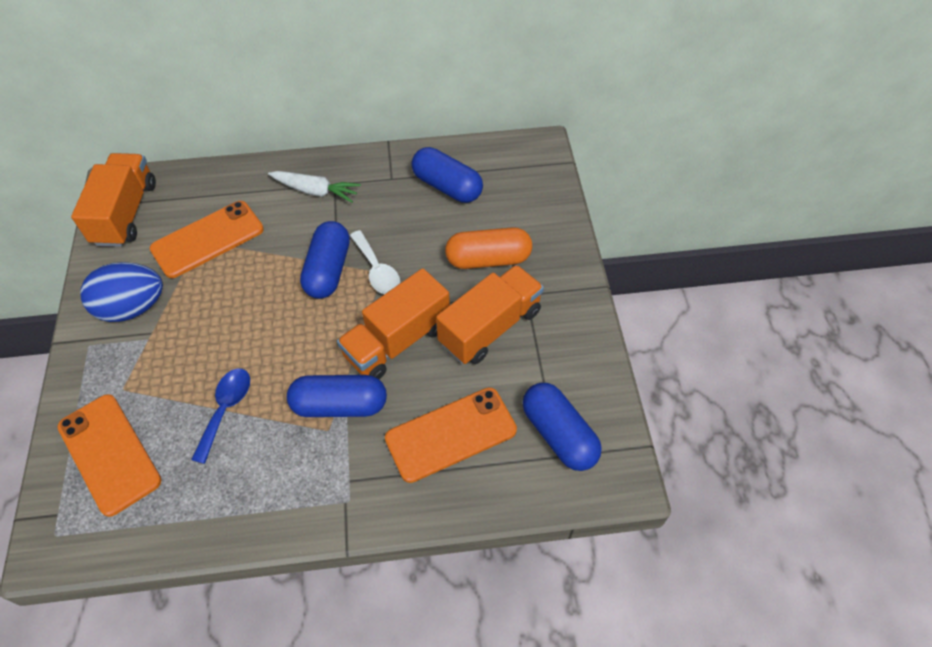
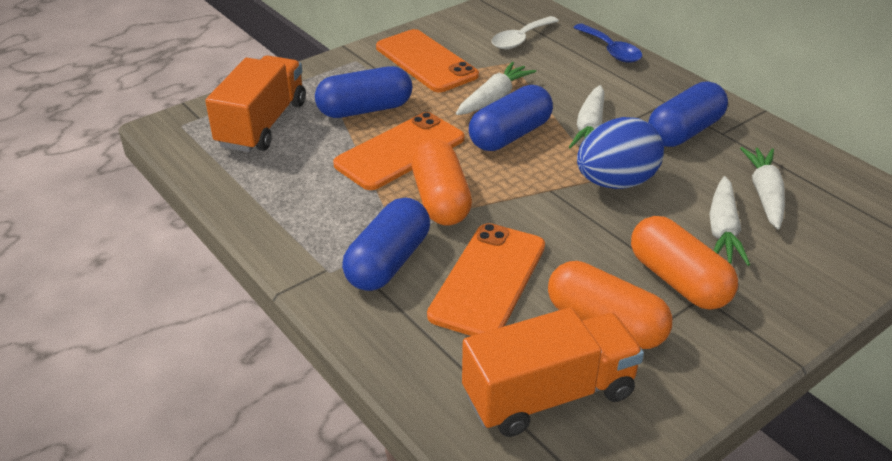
orange capsule: 1 -> 3
orange truck: 3 -> 2
white carrot: 1 -> 4

